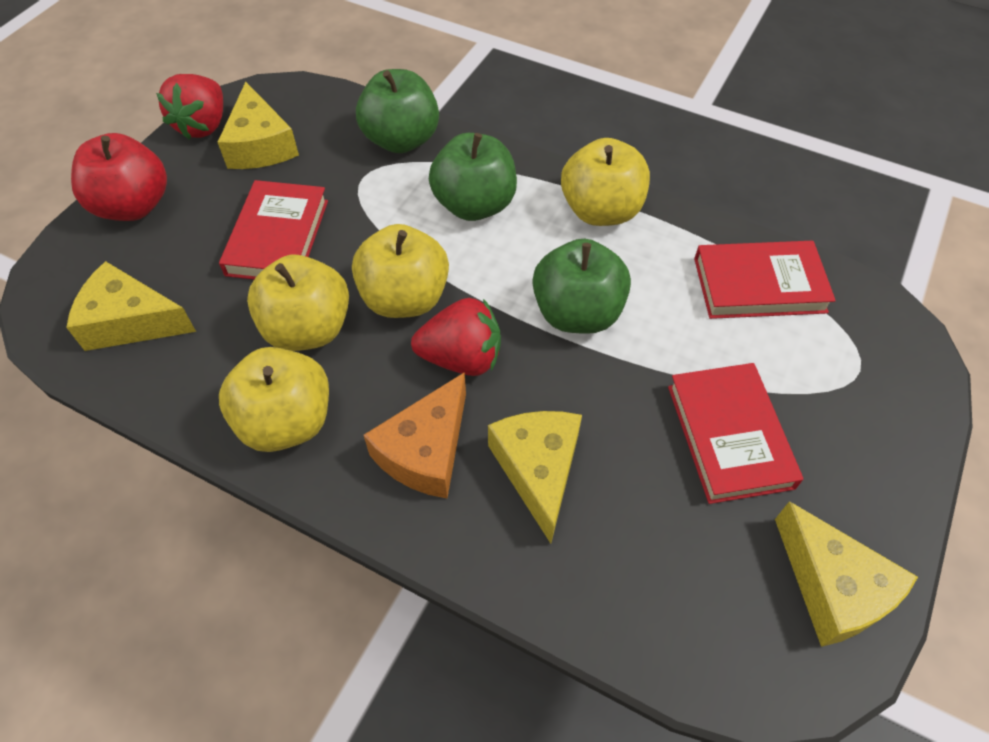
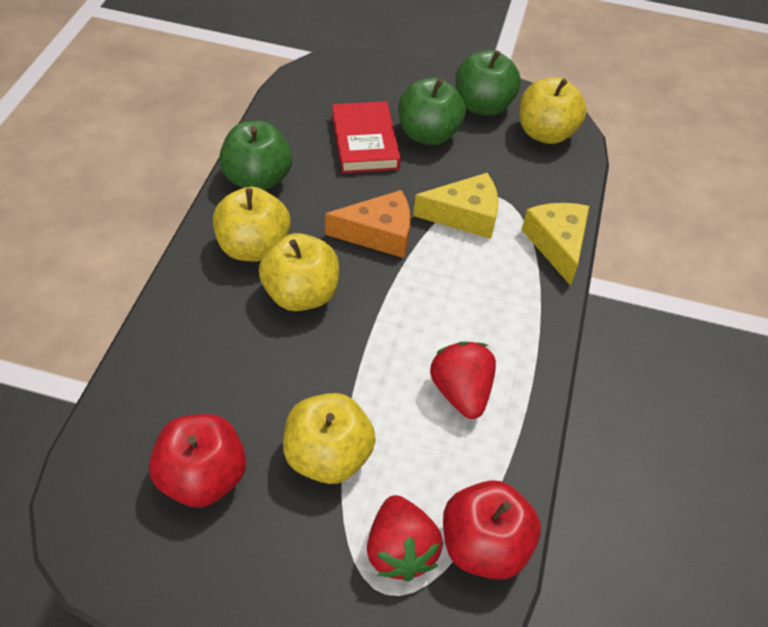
red apple: 1 -> 2
red book: 3 -> 1
yellow cheese: 4 -> 2

